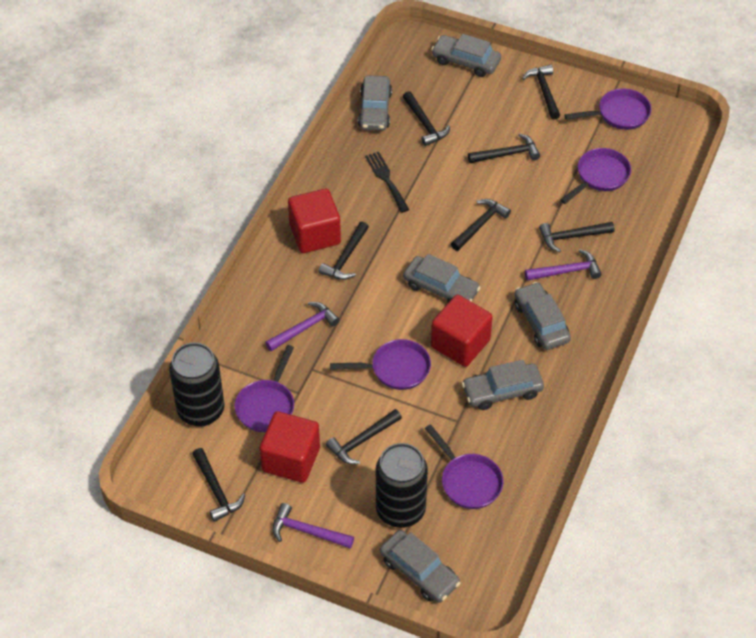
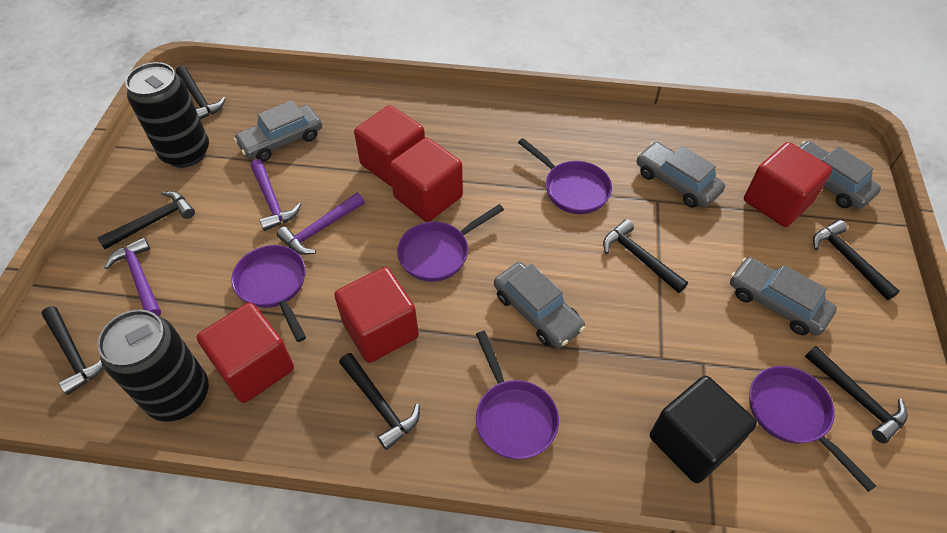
black cube: 0 -> 1
black fork: 1 -> 0
black hammer: 8 -> 7
grey car: 6 -> 5
red cube: 3 -> 5

